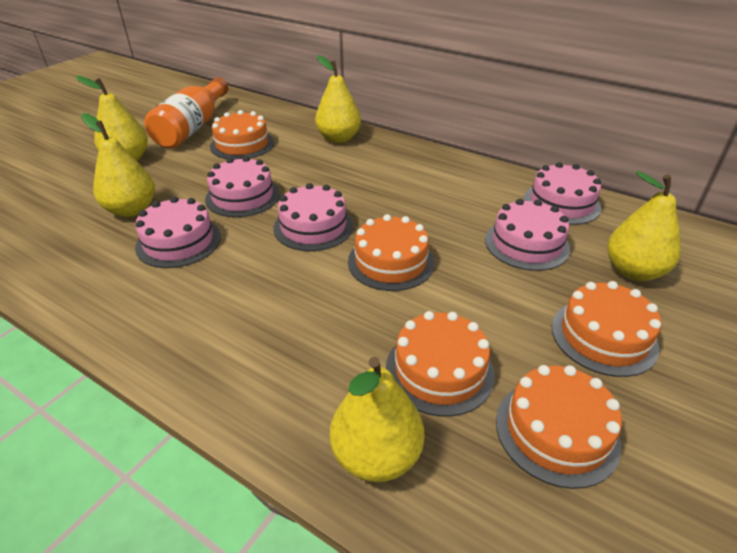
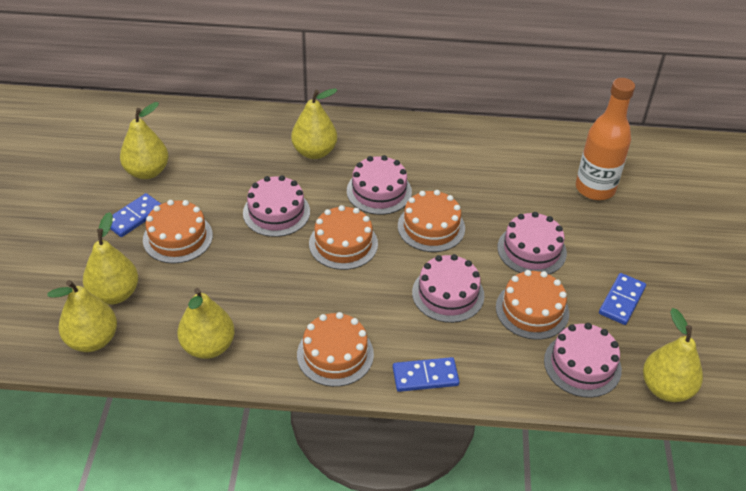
blue domino: 0 -> 3
yellow pear: 5 -> 6

